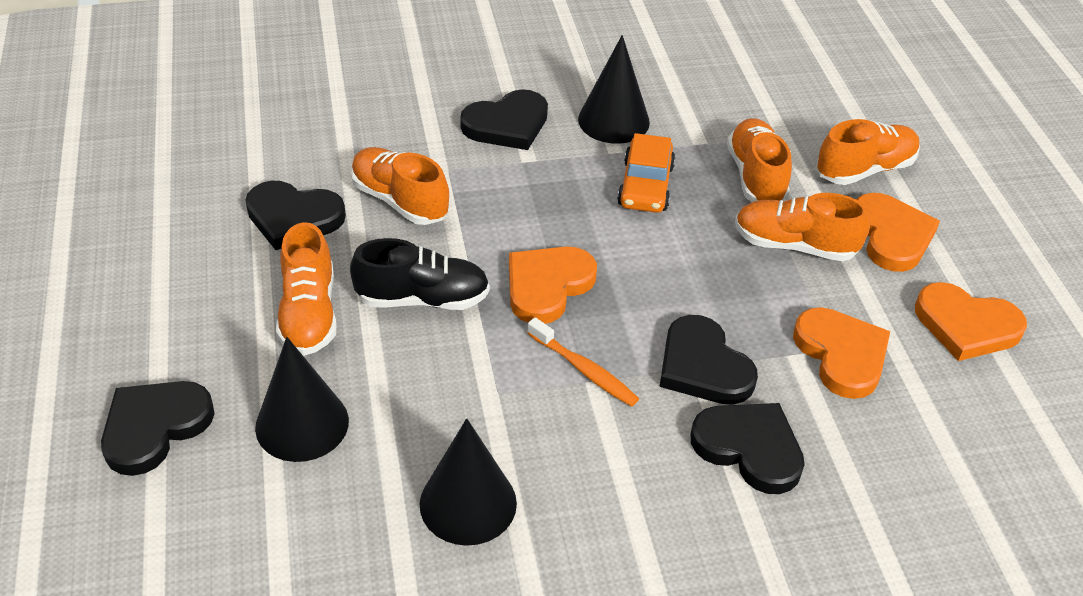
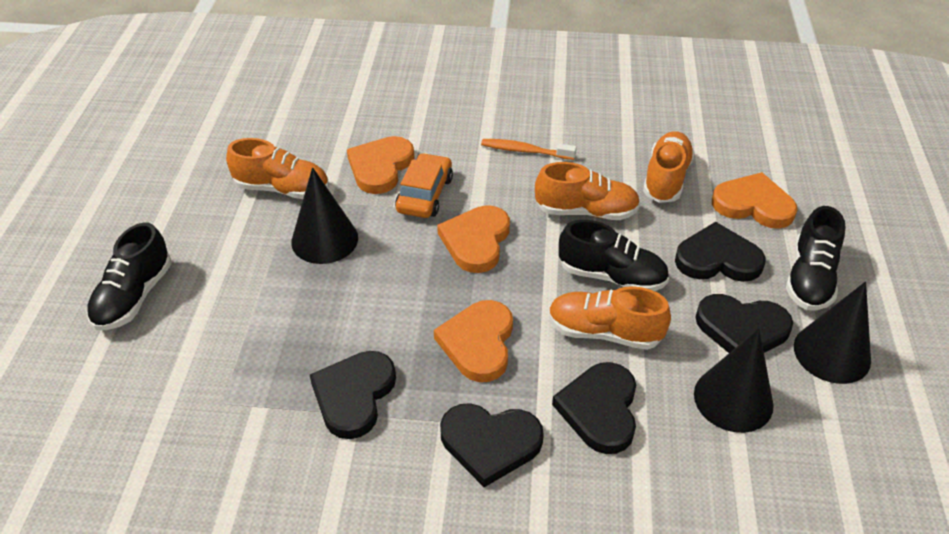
black shoe: 1 -> 3
orange shoe: 5 -> 4

